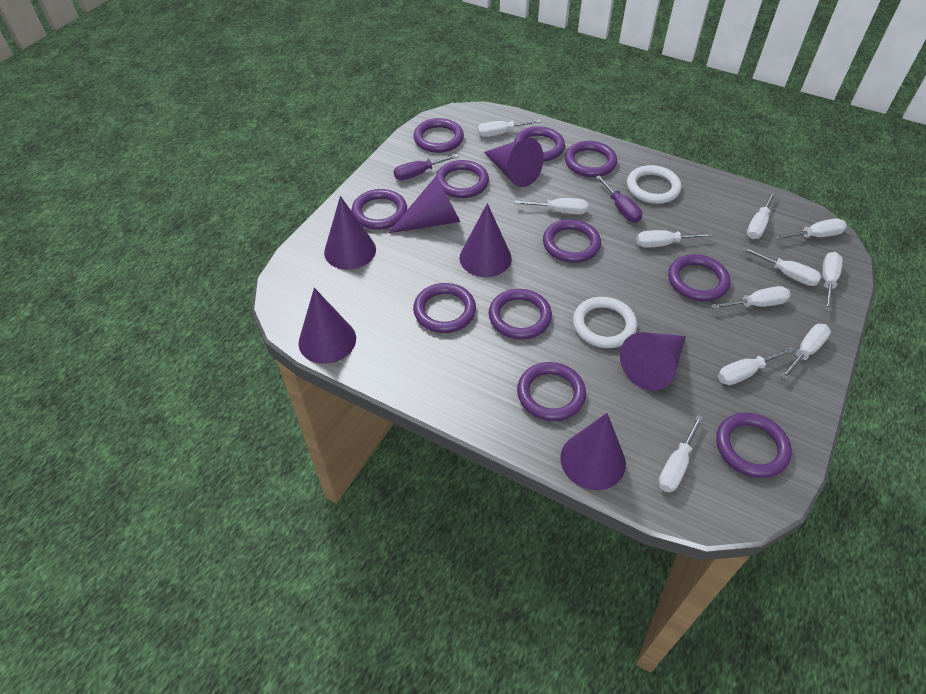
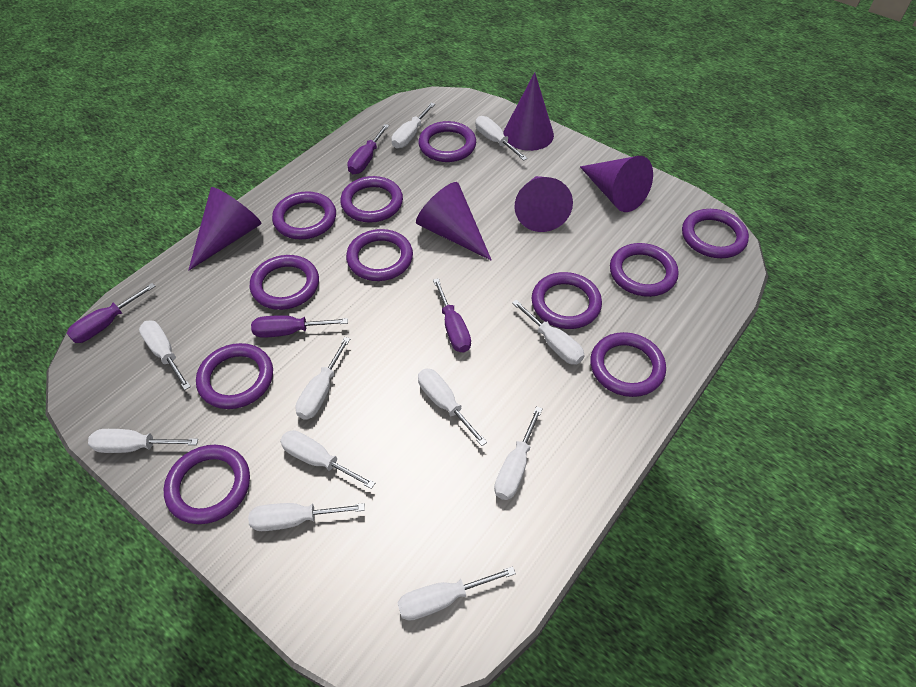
purple cone: 7 -> 5
purple screwdriver: 2 -> 4
white ring: 2 -> 0

